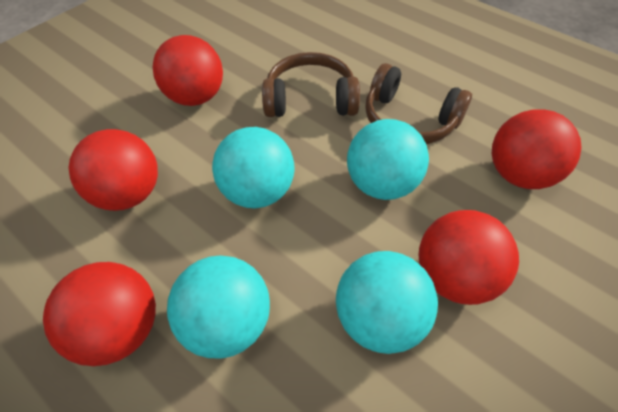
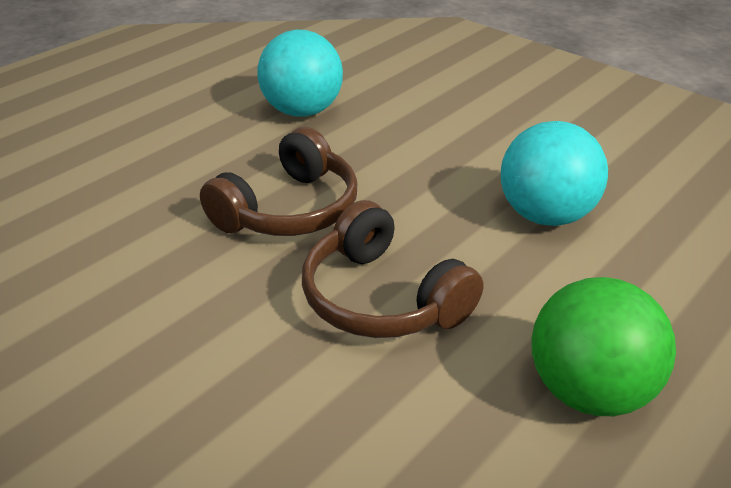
green ball: 0 -> 1
red ball: 5 -> 0
turquoise ball: 4 -> 2

